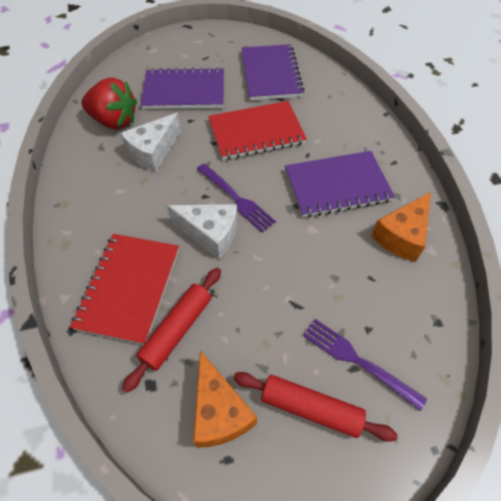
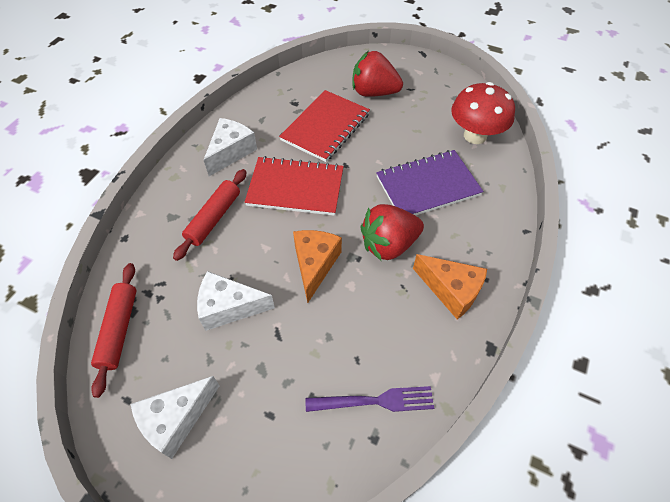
purple fork: 2 -> 1
purple notebook: 3 -> 1
red mushroom: 0 -> 1
red strawberry: 1 -> 2
white cheese: 2 -> 3

